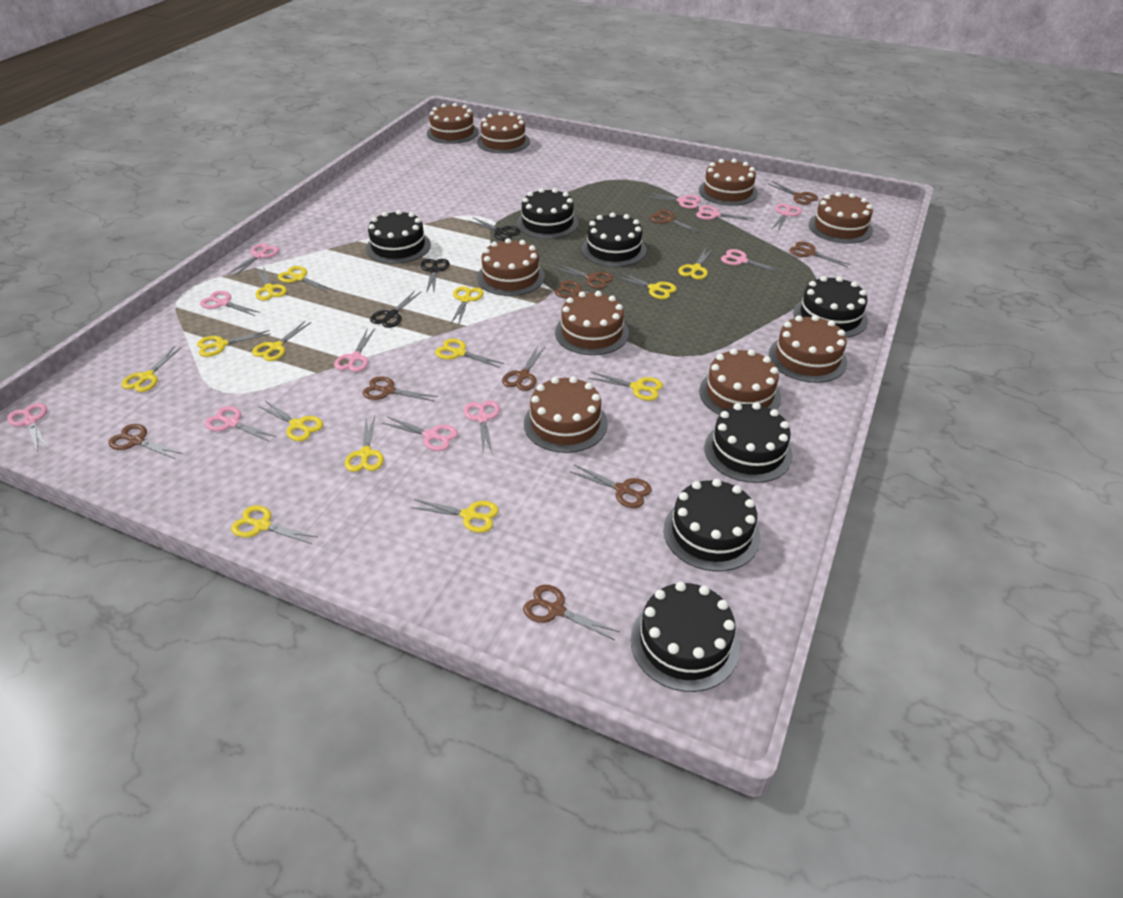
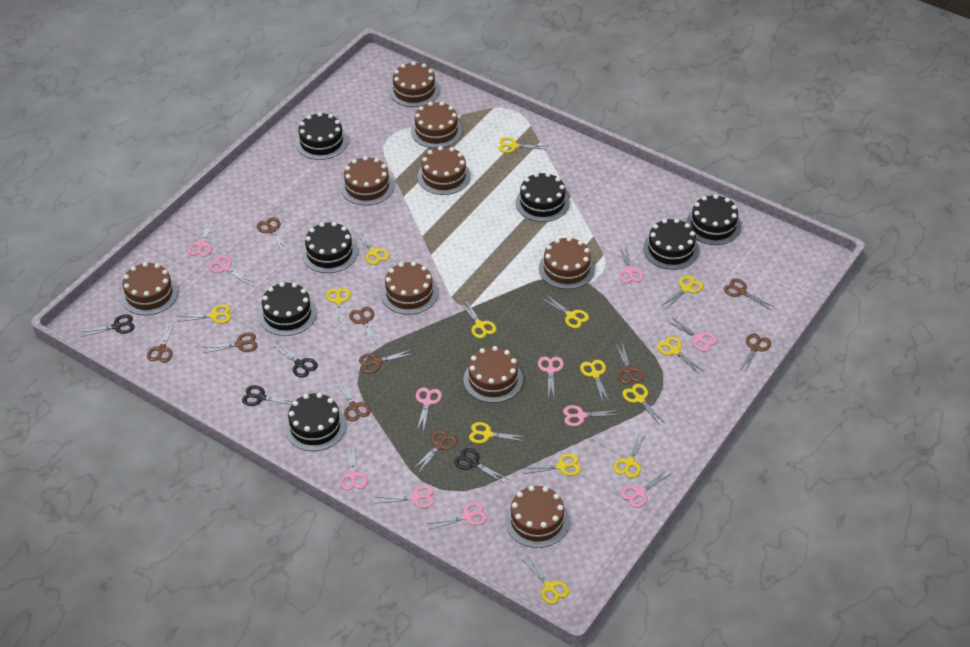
black scissors: 3 -> 4

